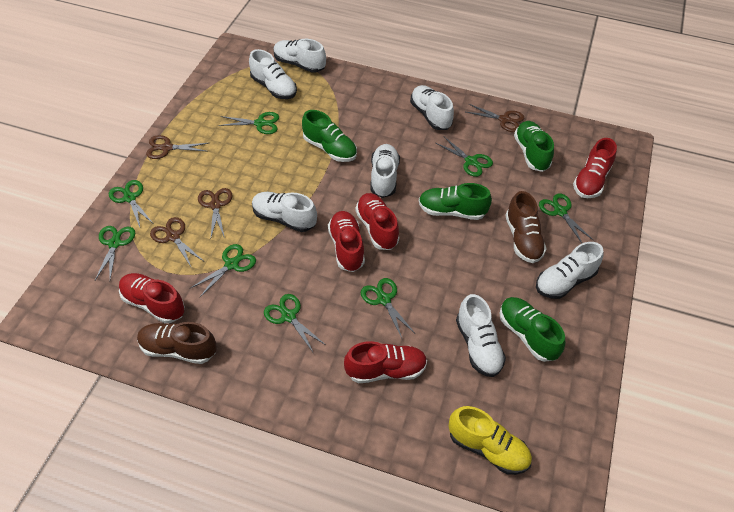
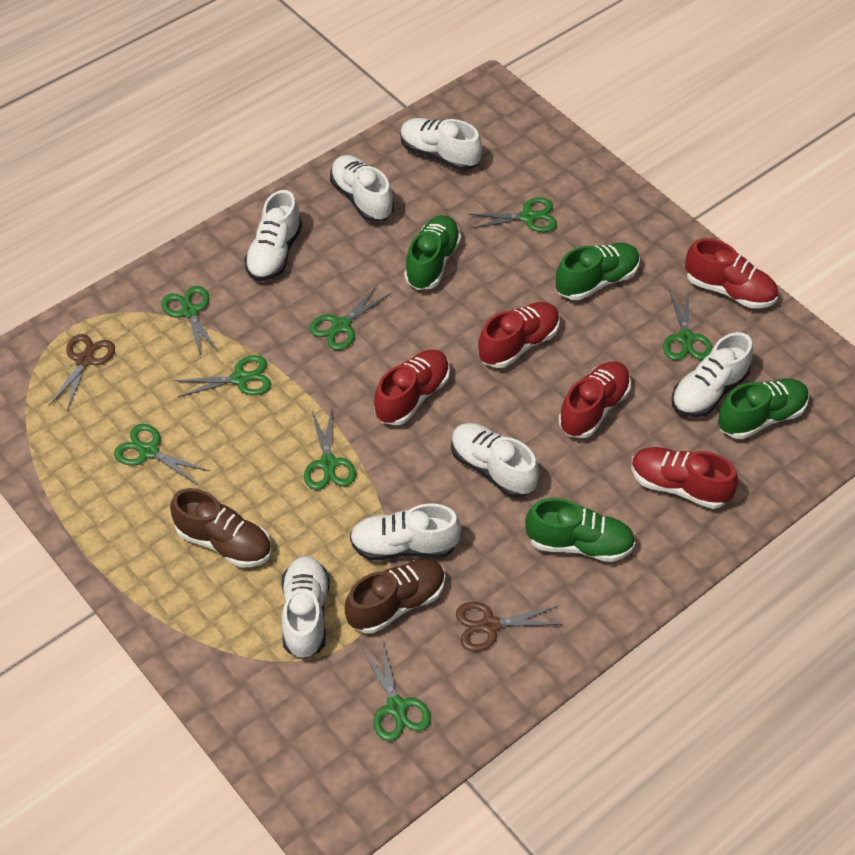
brown scissors: 4 -> 2
yellow shoe: 1 -> 0

